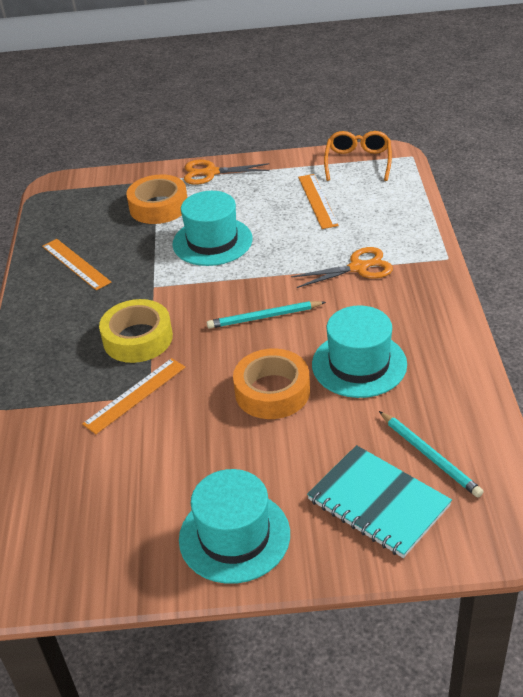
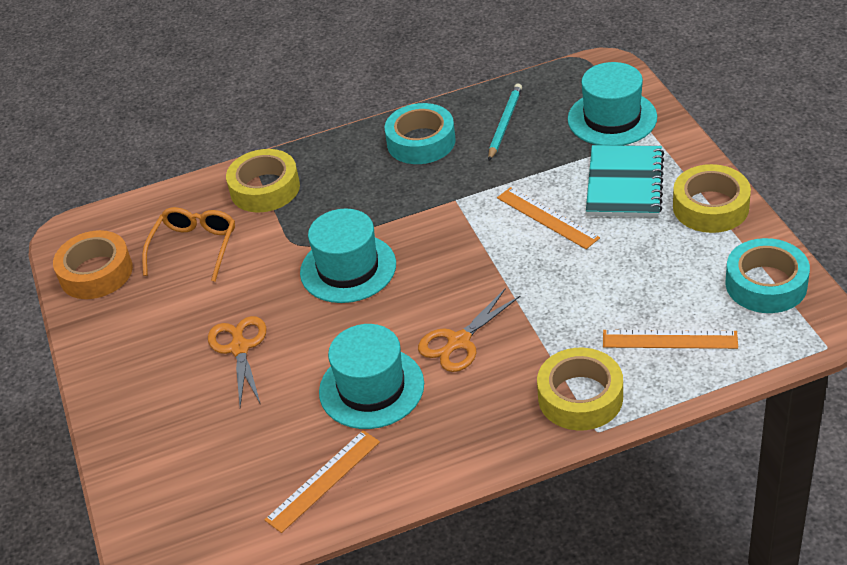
orange tape: 2 -> 1
turquoise pencil: 2 -> 1
turquoise tape: 0 -> 2
yellow tape: 1 -> 3

